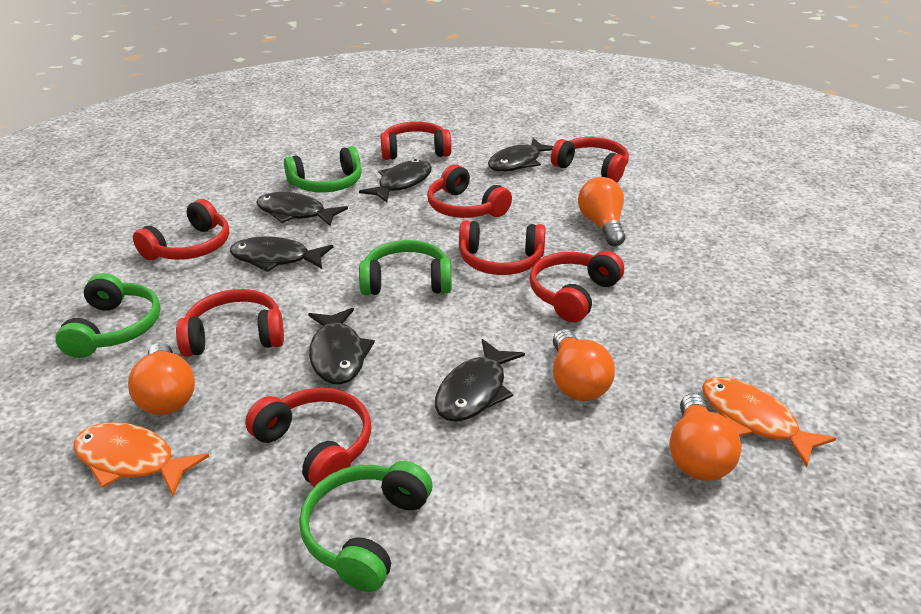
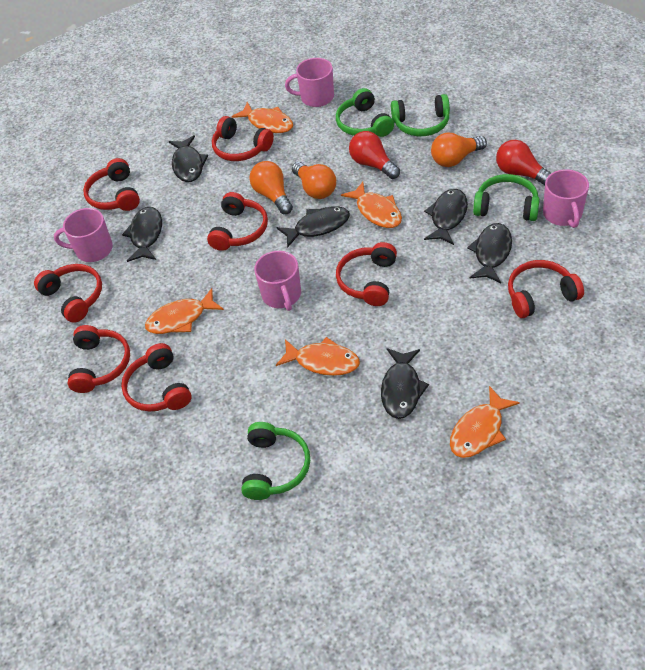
orange fish: 2 -> 5
orange light bulb: 4 -> 3
pink mug: 0 -> 4
red light bulb: 0 -> 2

